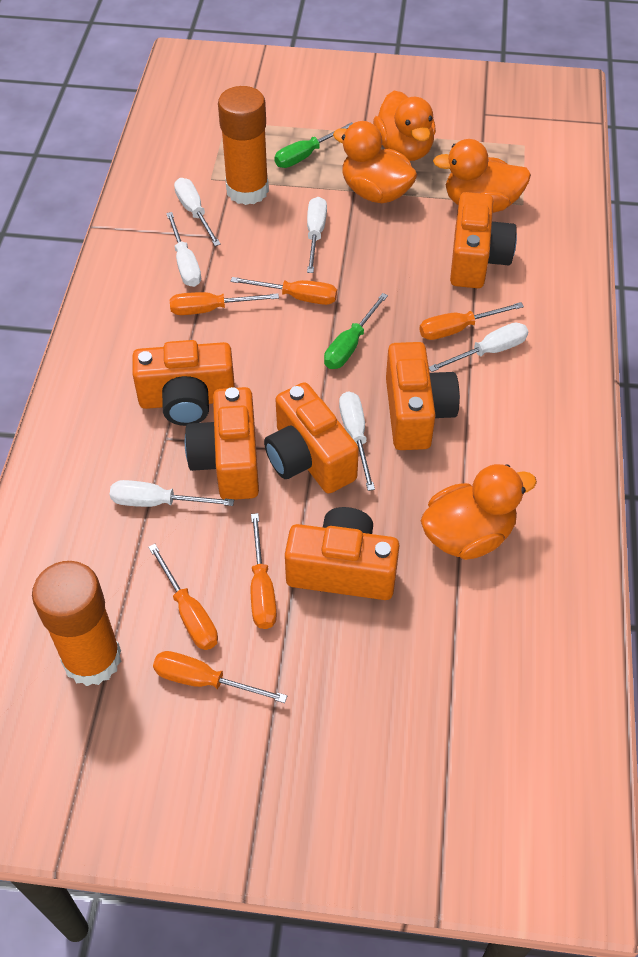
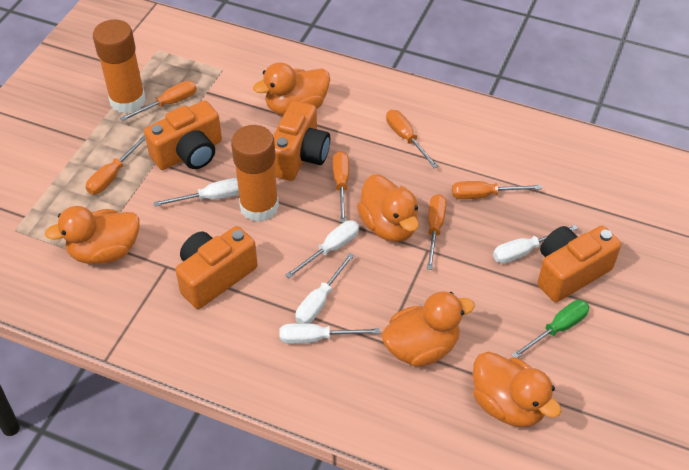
green screwdriver: 2 -> 1
orange camera: 6 -> 4
orange duck: 4 -> 5
white screwdriver: 6 -> 5

